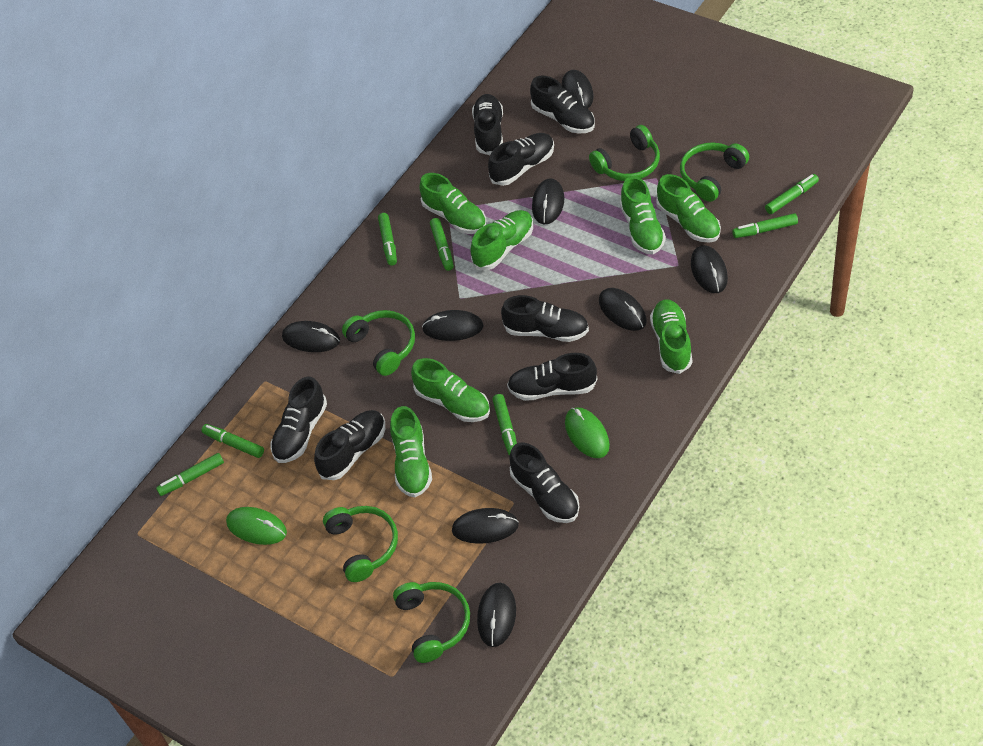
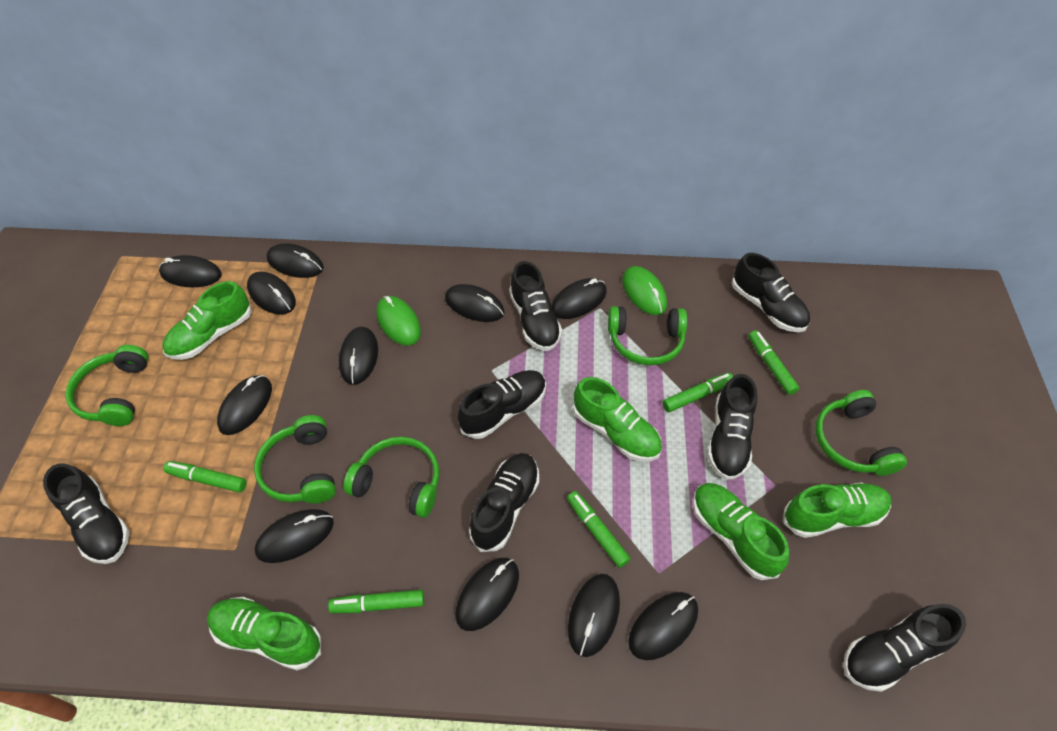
black mouse: 8 -> 11
black shoe: 8 -> 7
green marker: 7 -> 5
green shoe: 7 -> 5

